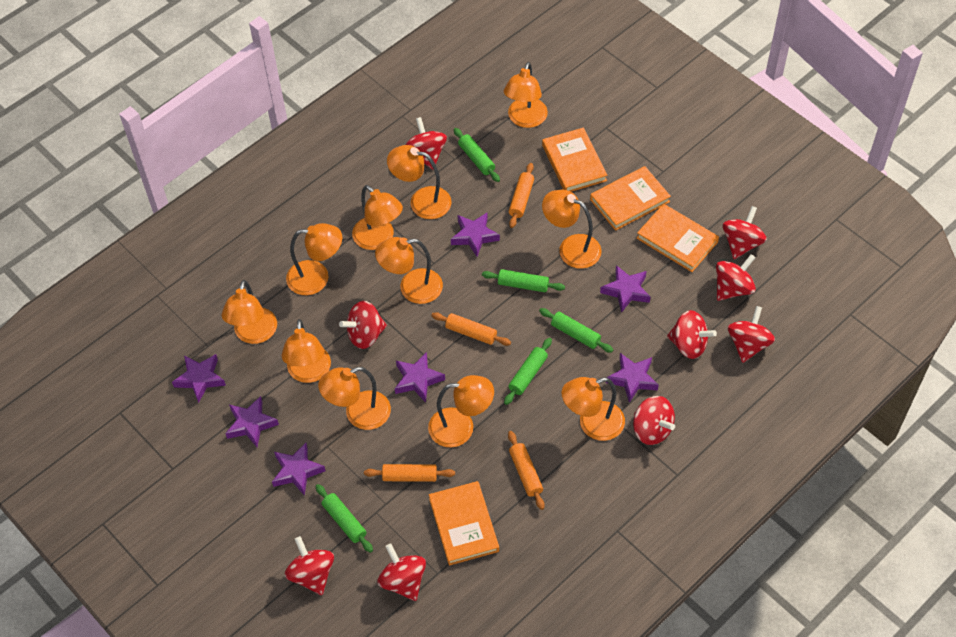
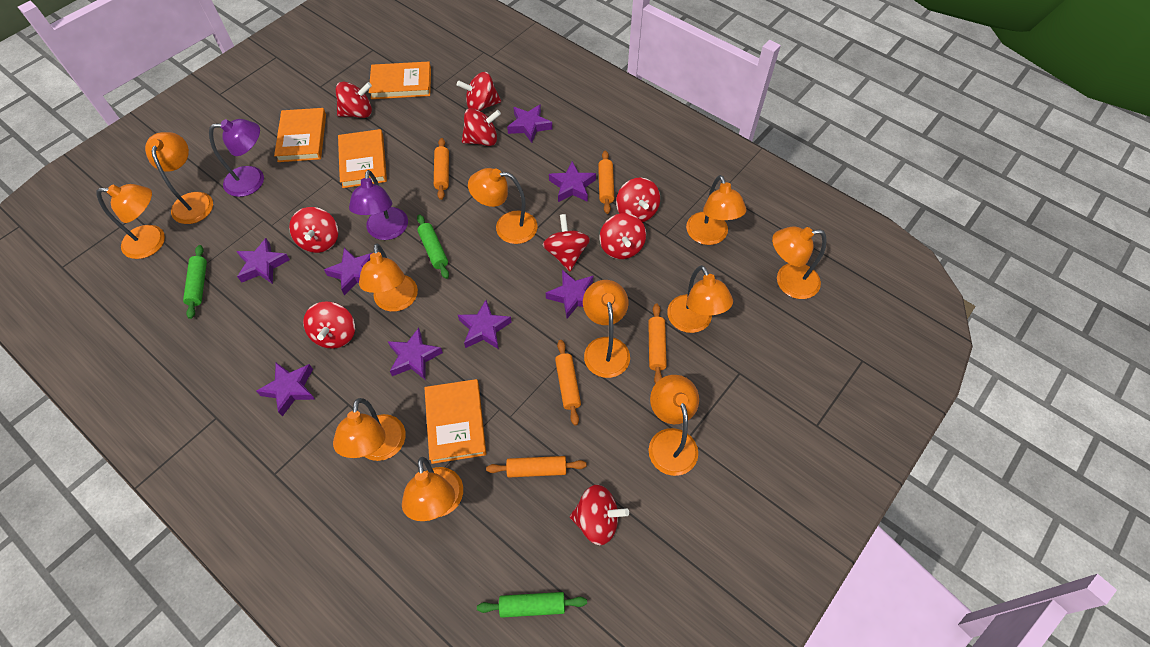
green rolling pin: 5 -> 3
orange rolling pin: 4 -> 5
purple lamp: 0 -> 2
purple star: 7 -> 8

